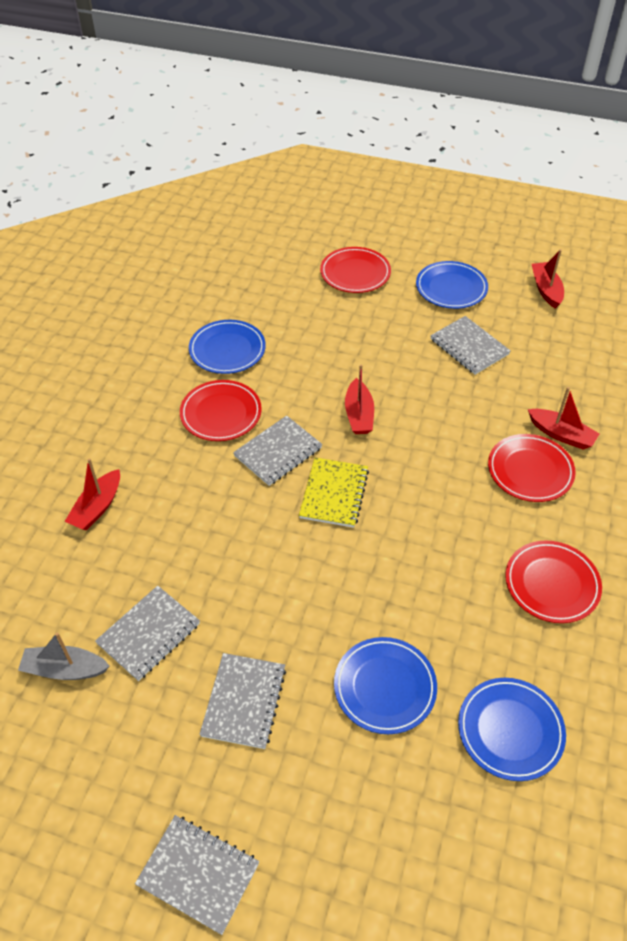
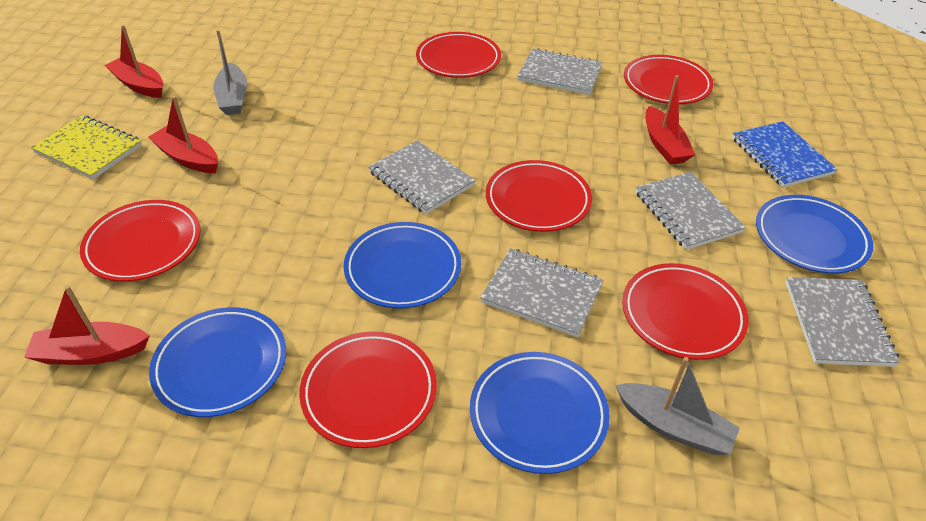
blue notebook: 0 -> 1
grey boat: 1 -> 2
red plate: 4 -> 6

